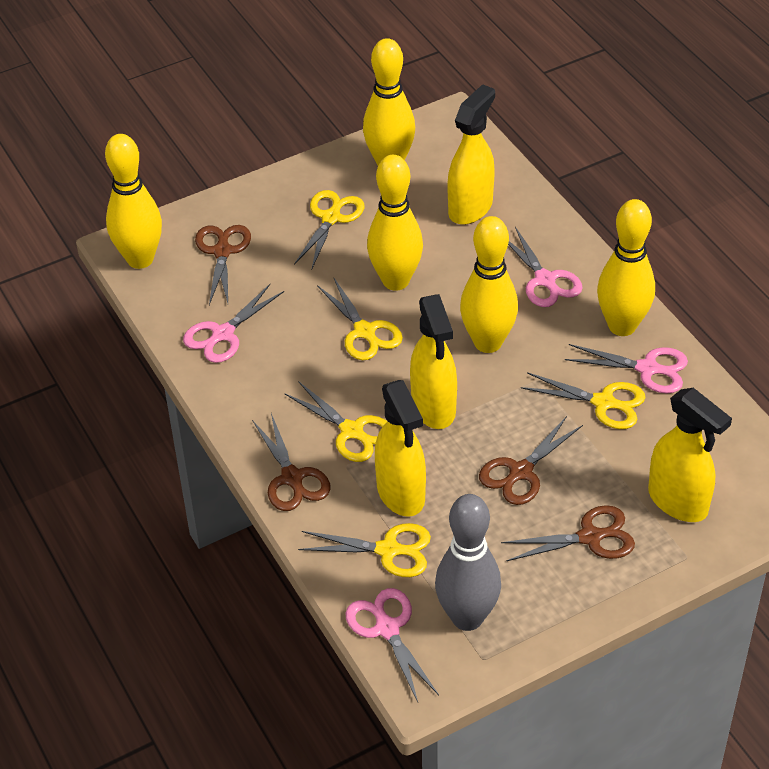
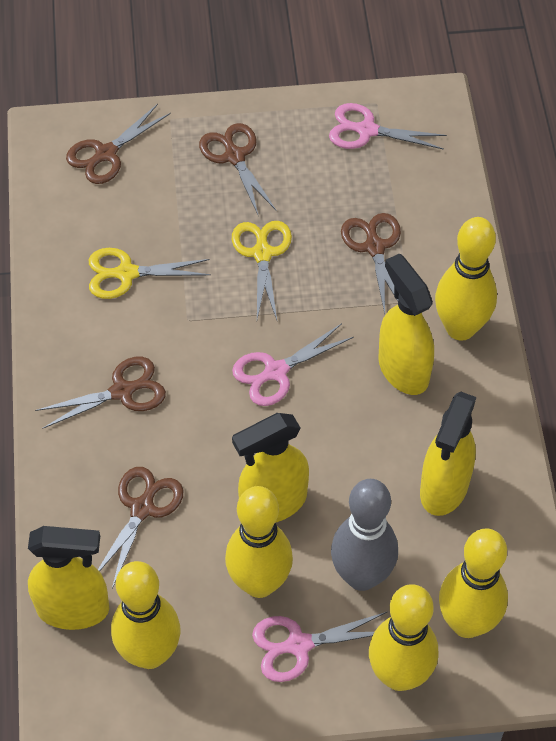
brown scissors: 4 -> 5
pink scissors: 4 -> 3
yellow scissors: 5 -> 2

